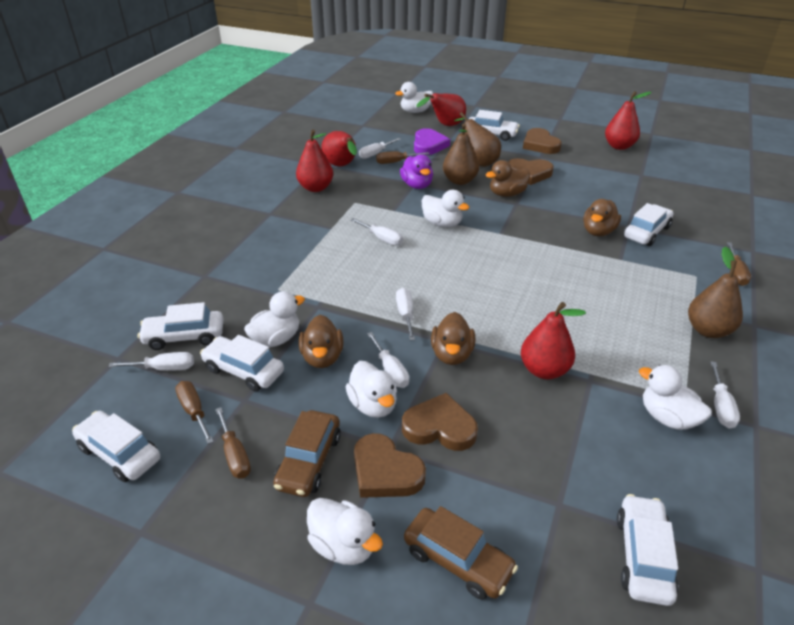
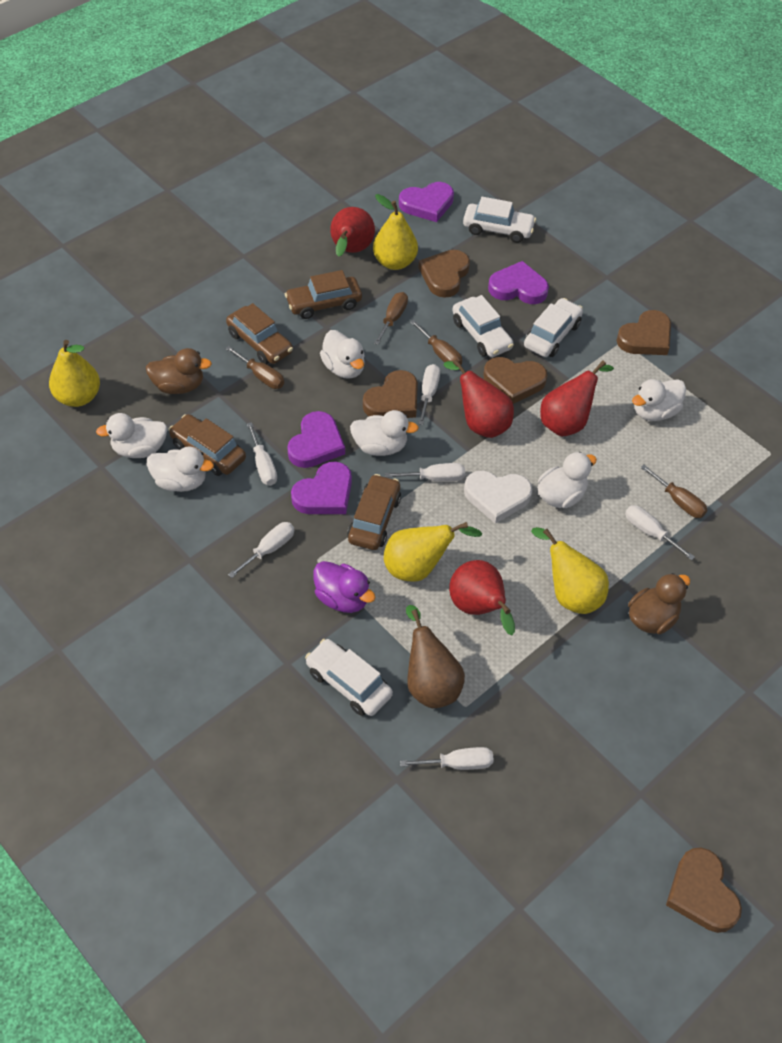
brown car: 2 -> 4
brown duck: 4 -> 2
brown heart: 4 -> 5
brown pear: 3 -> 1
purple heart: 1 -> 4
red pear: 5 -> 4
white car: 6 -> 4
white heart: 0 -> 1
yellow pear: 0 -> 4

